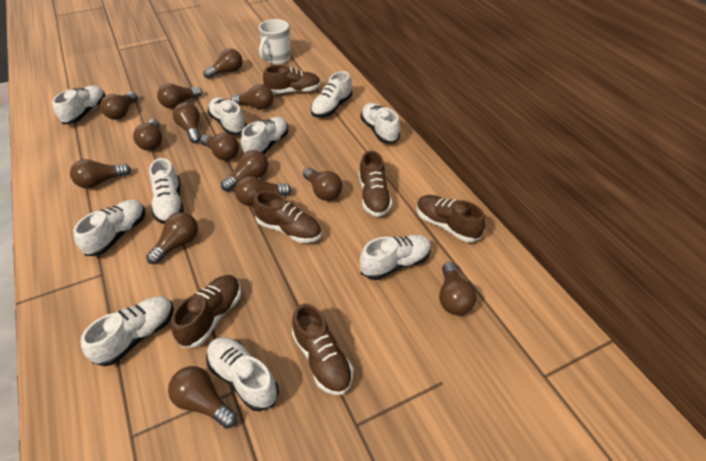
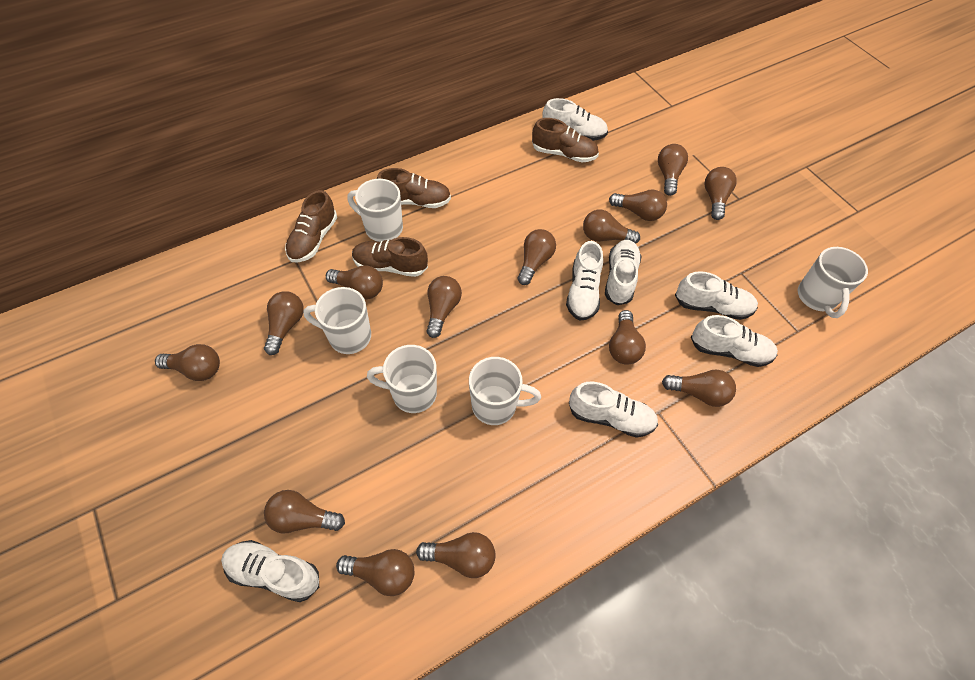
brown shoe: 6 -> 4
white mug: 1 -> 5
white shoe: 10 -> 7

